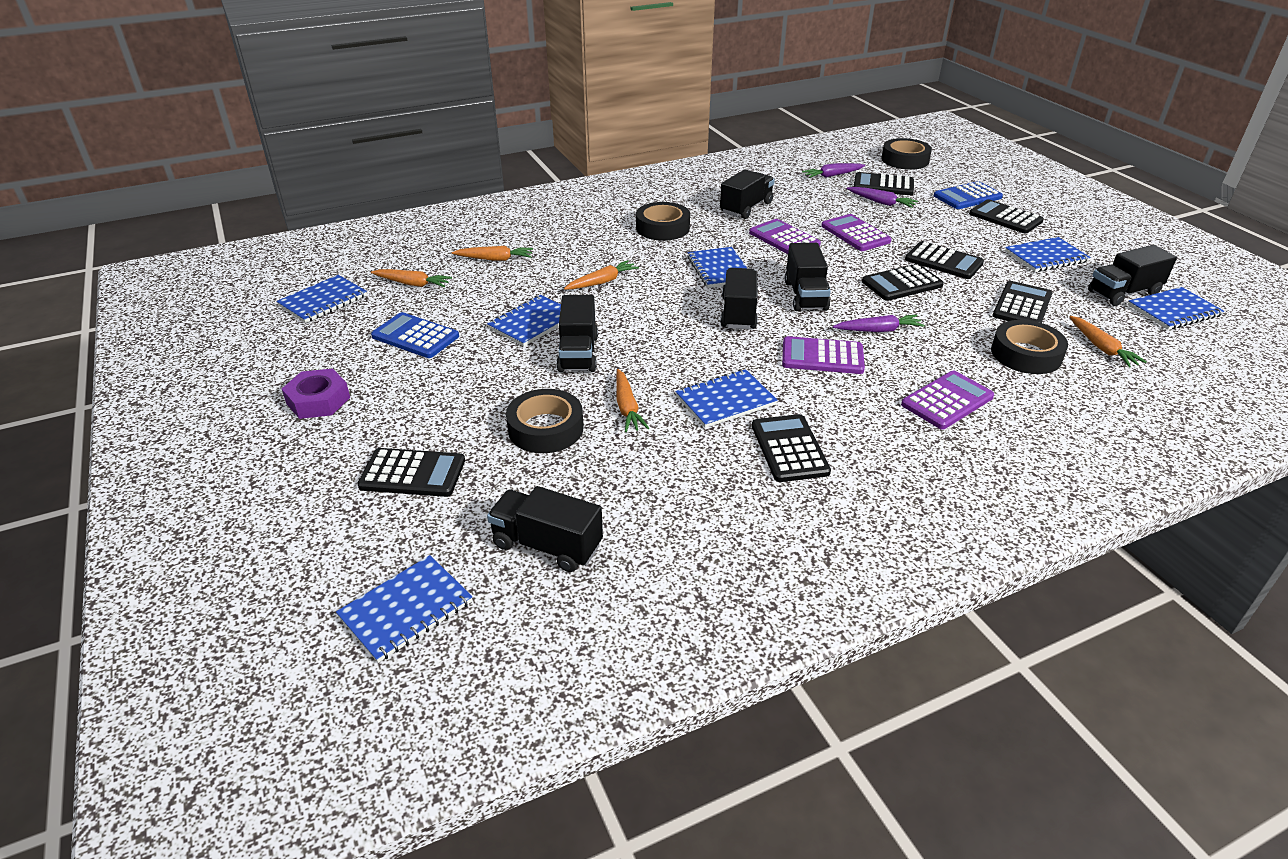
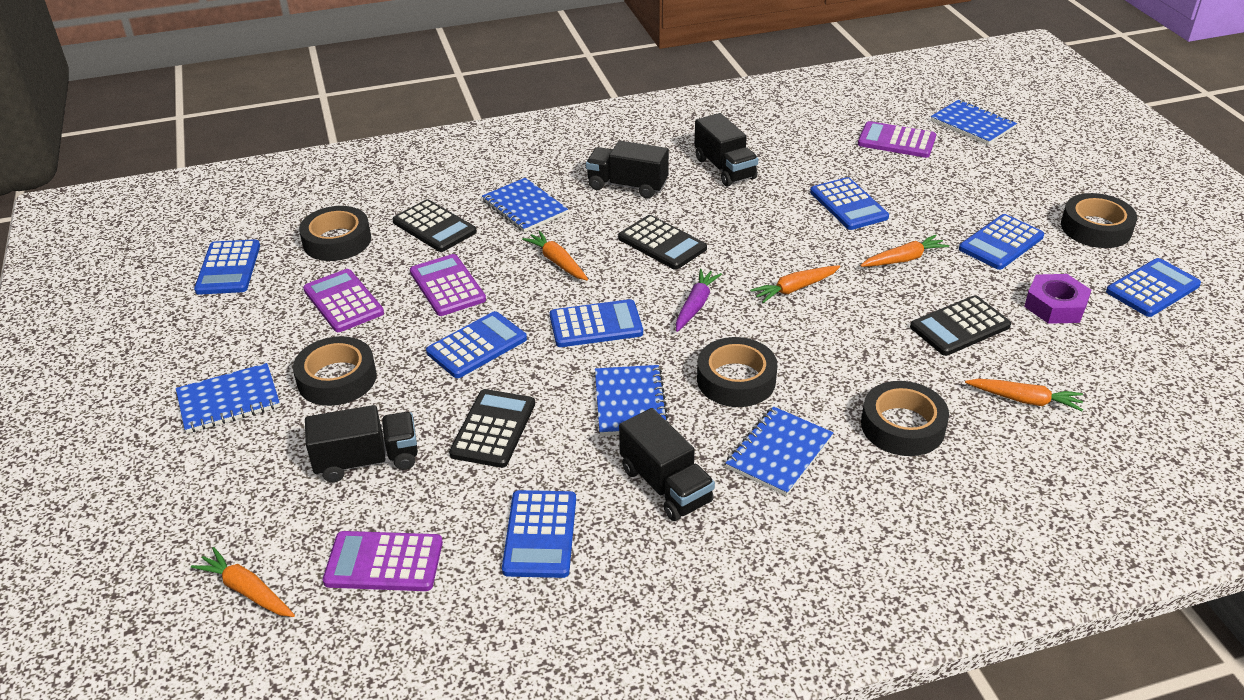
black calculator: 7 -> 4
black tape: 4 -> 5
black truck: 6 -> 4
blue calculator: 2 -> 7
blue notebook: 7 -> 5
purple carrot: 3 -> 1

